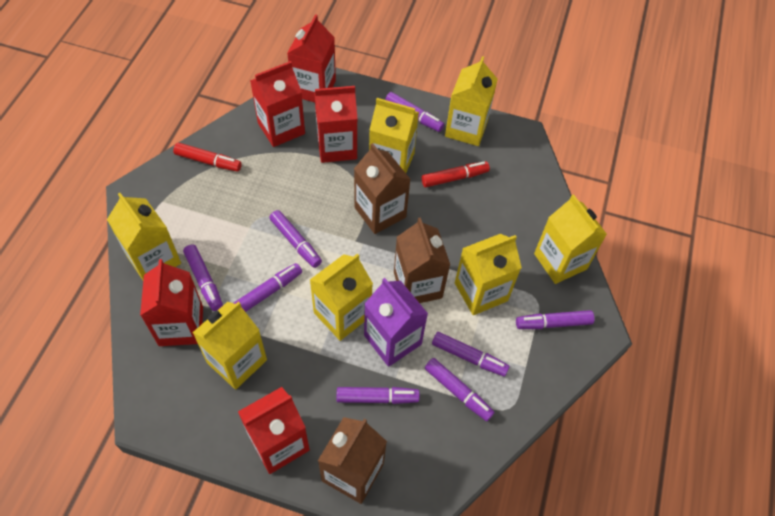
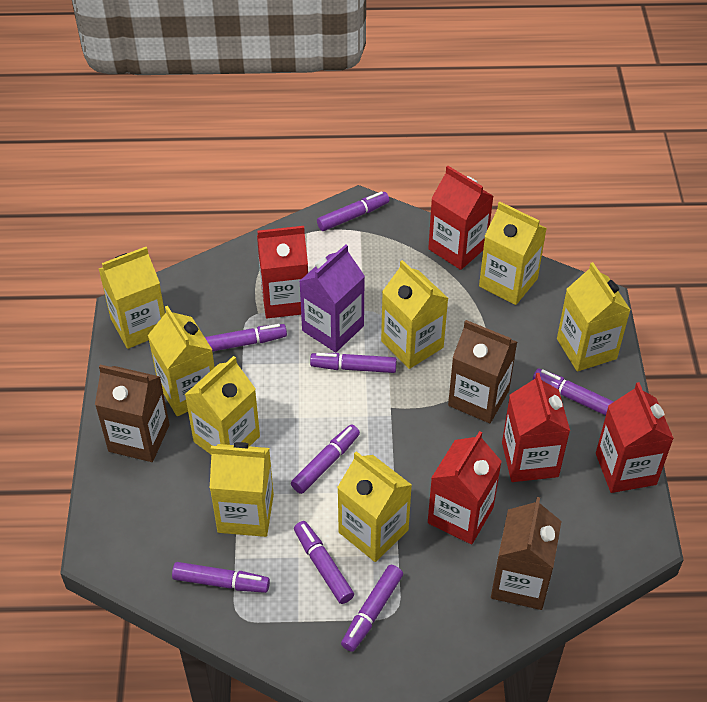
red marker: 2 -> 0
yellow carton: 7 -> 8

